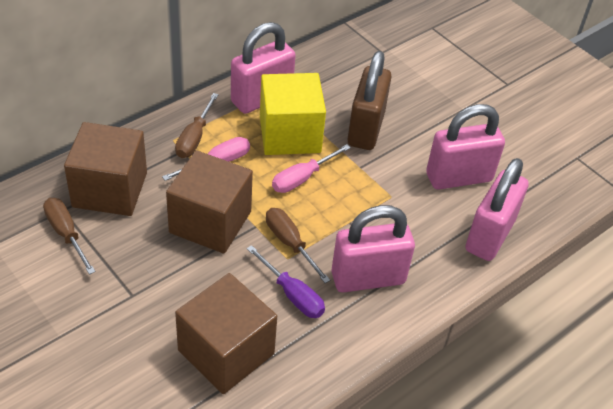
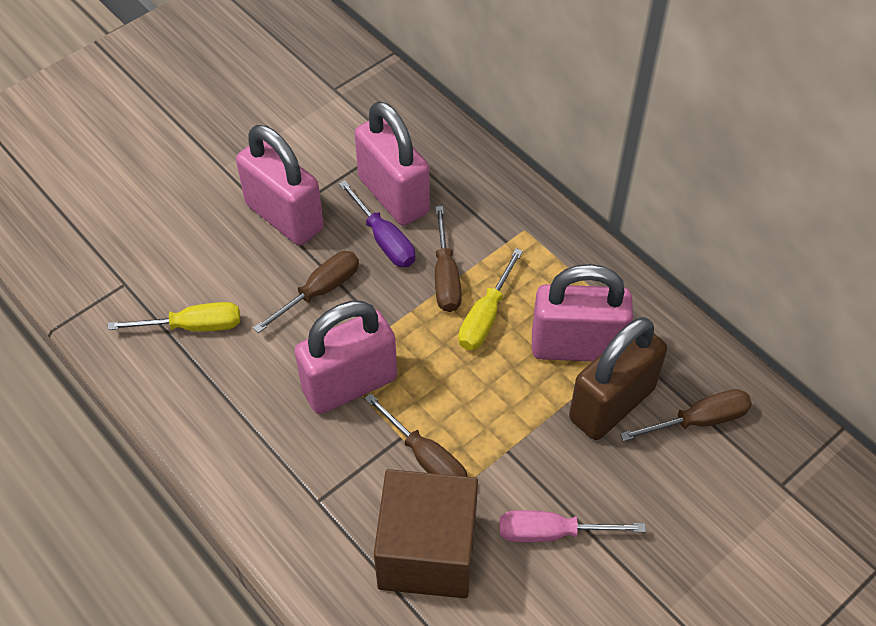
brown cube: 3 -> 1
brown screwdriver: 3 -> 4
pink screwdriver: 2 -> 1
yellow cube: 1 -> 0
yellow screwdriver: 0 -> 2

